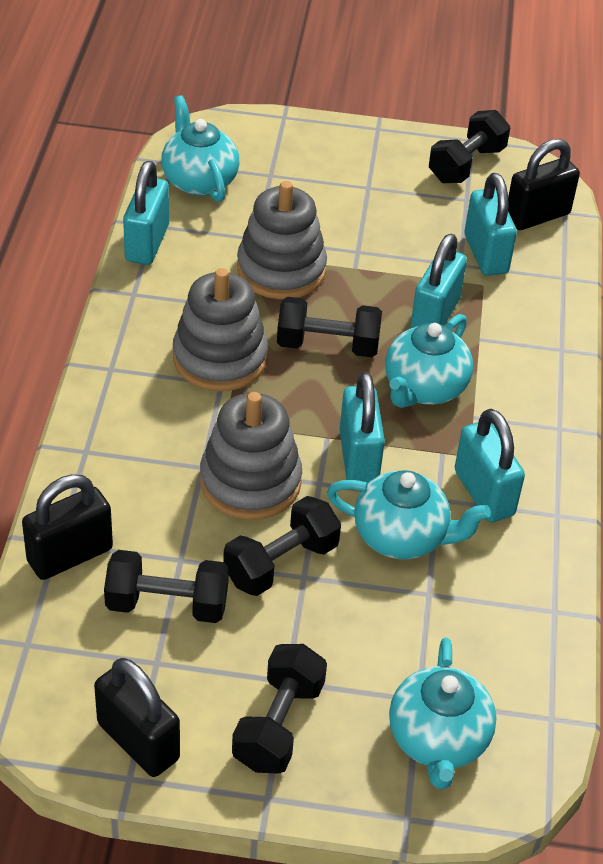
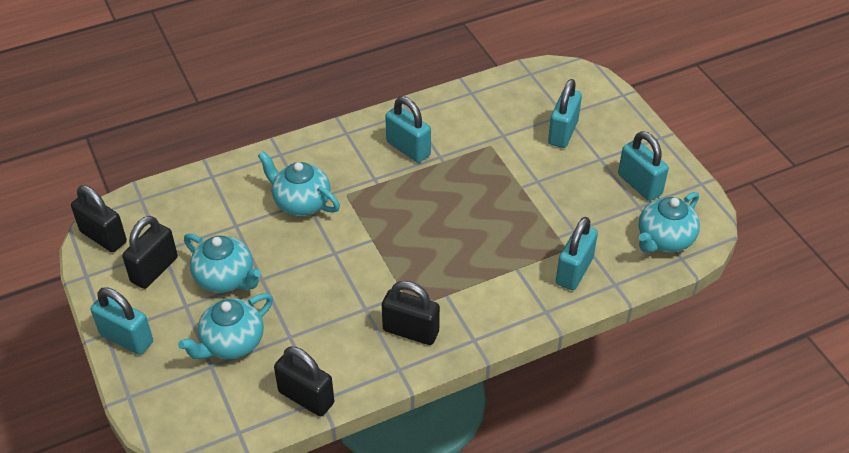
black dumbbell: 5 -> 0
black padlock: 3 -> 4
grey stacking toy: 3 -> 0

